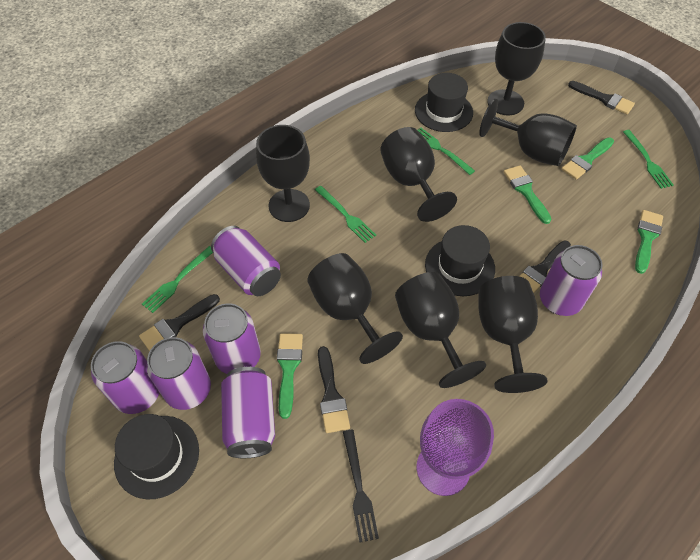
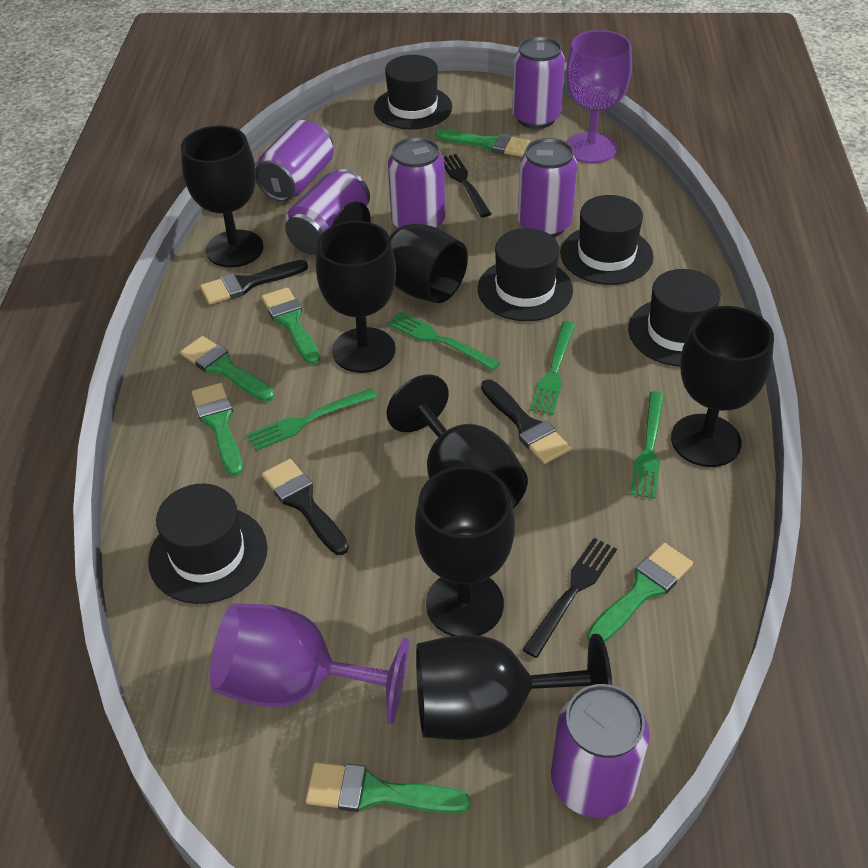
black brush: 4 -> 3
black fork: 1 -> 2
black hat: 3 -> 5
green brush: 4 -> 6
purple goblet: 1 -> 2

